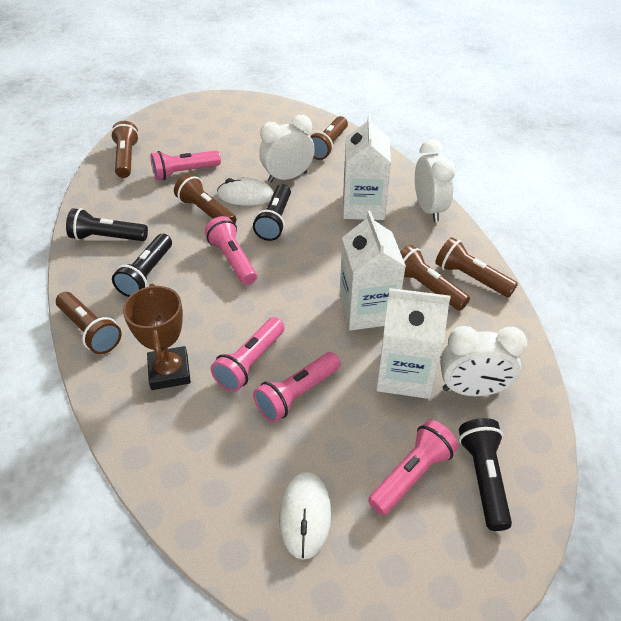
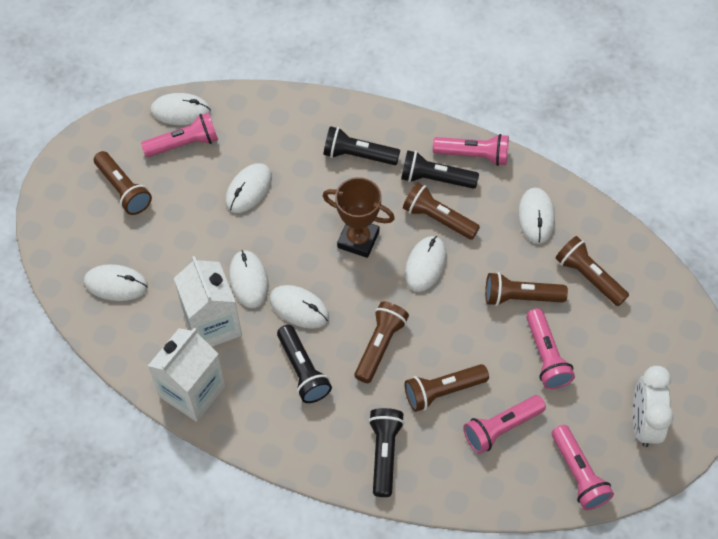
white carton: 3 -> 2
white clock: 3 -> 1
white mouse: 2 -> 7

